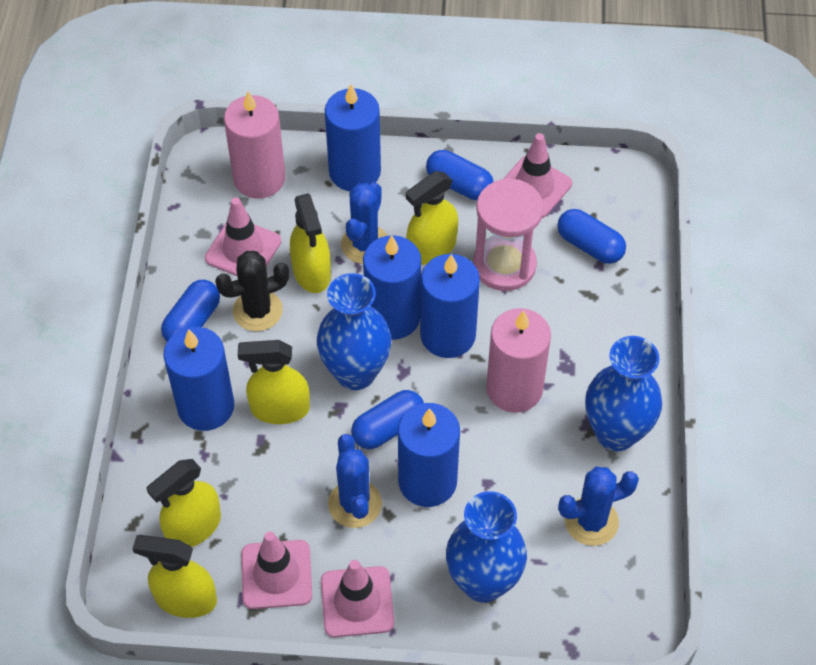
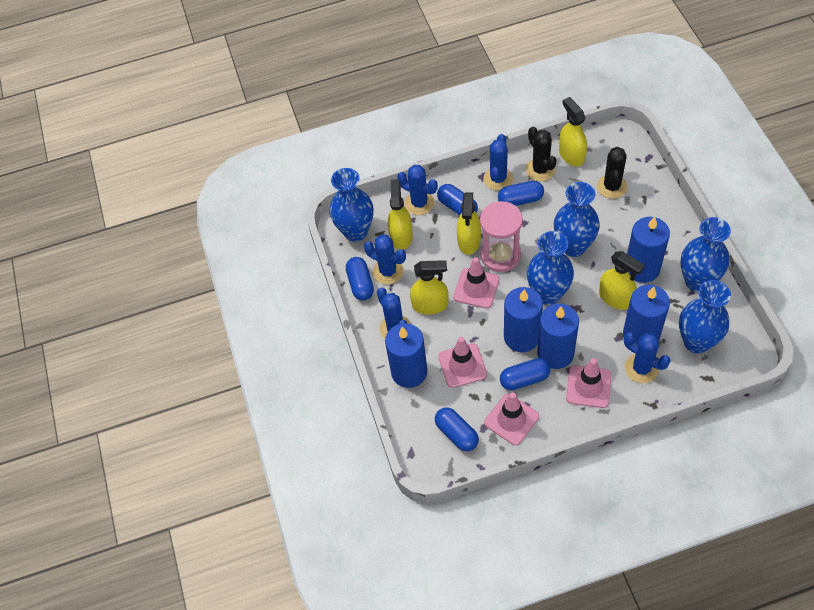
black cactus: 1 -> 2
blue cactus: 3 -> 5
blue capsule: 4 -> 5
blue vase: 3 -> 5
pink candle: 2 -> 0

